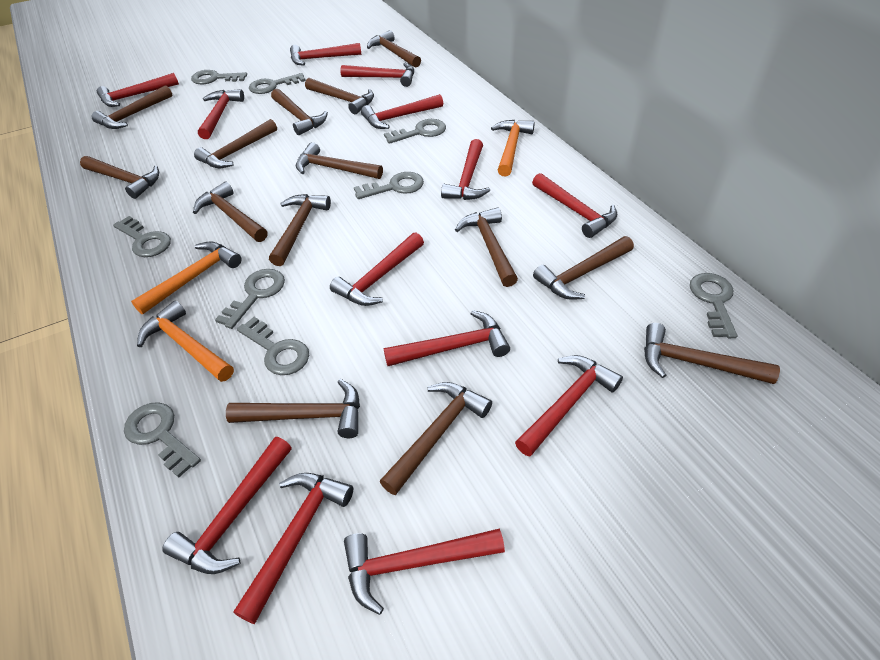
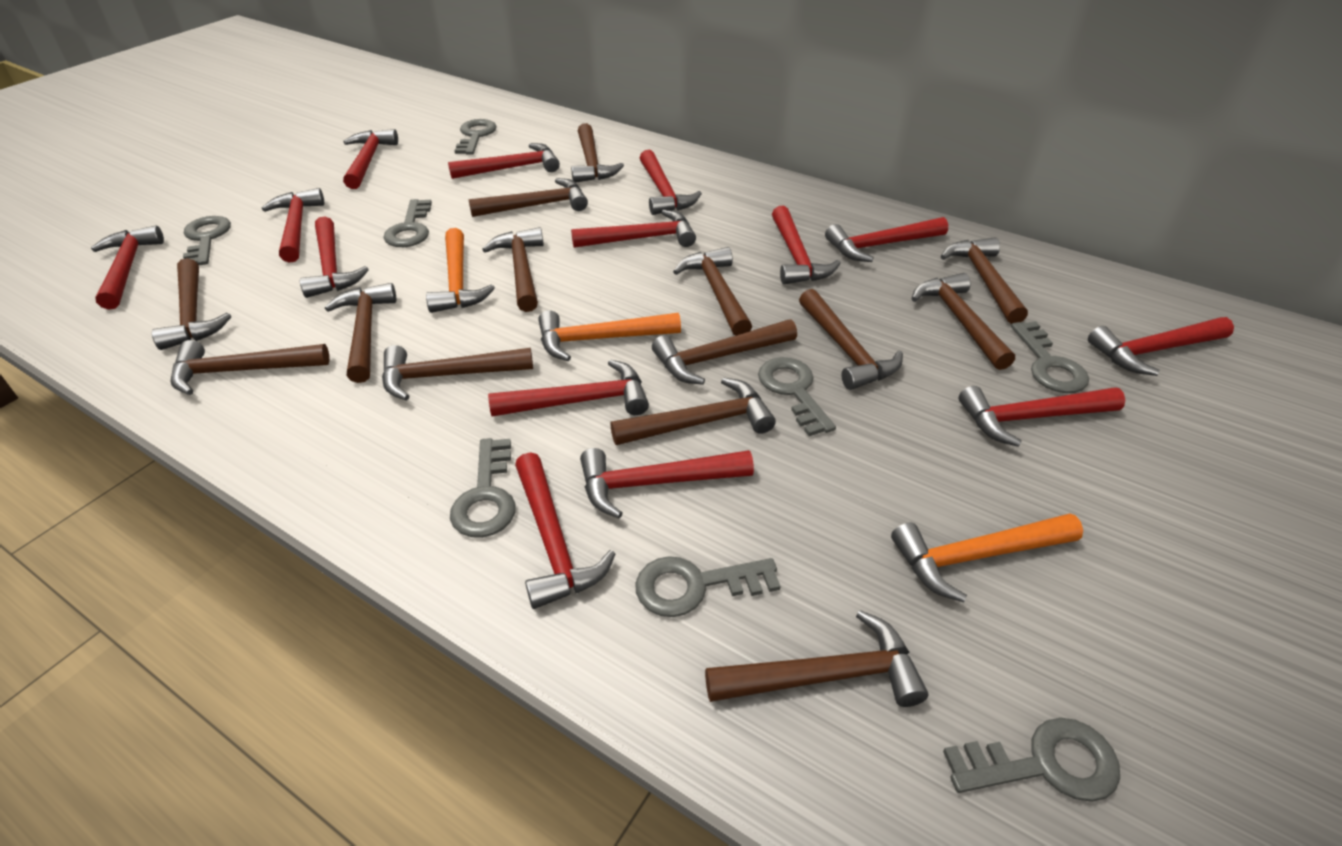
grey key: 9 -> 8
red hammer: 13 -> 14

